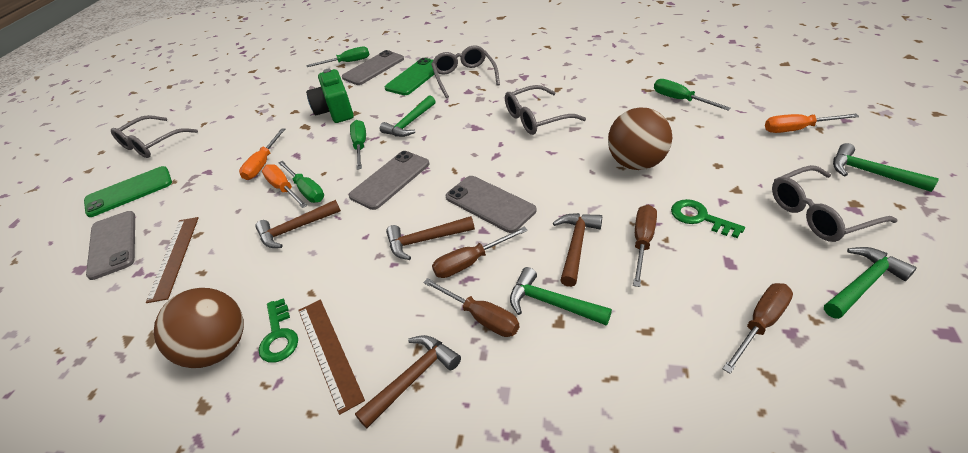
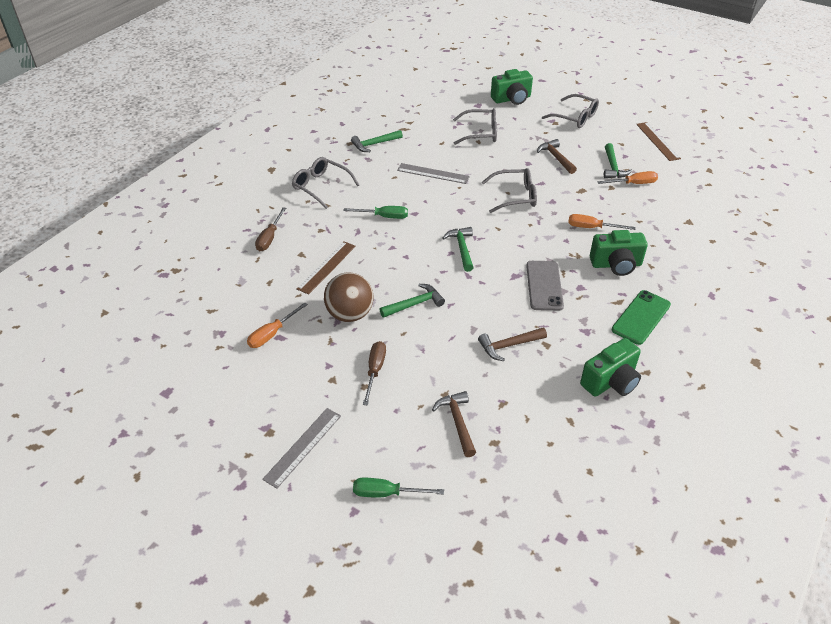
brown ball: 2 -> 1
brown hammer: 4 -> 3
brown screwdriver: 4 -> 2
green camera: 1 -> 3
green key: 2 -> 0
green phone: 2 -> 1
green screwdriver: 4 -> 2
grey phone: 4 -> 1
grey ruler: 0 -> 2

